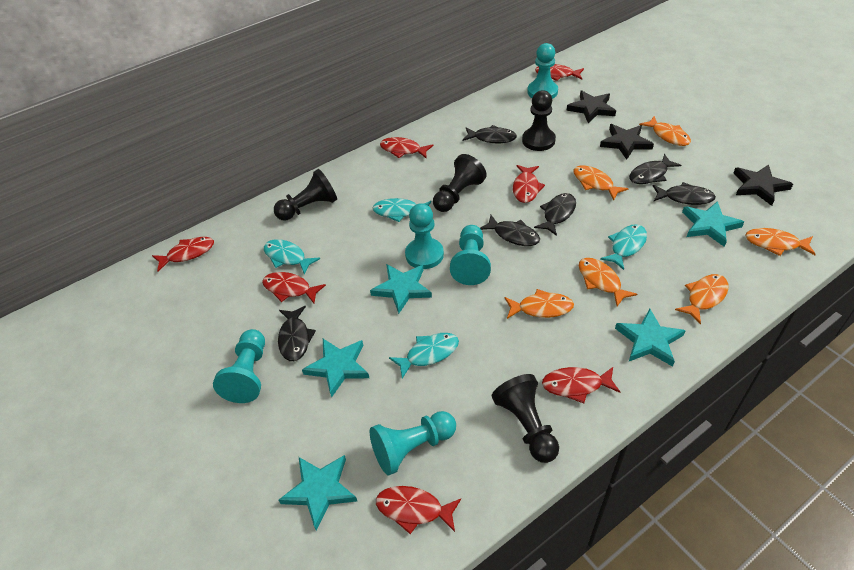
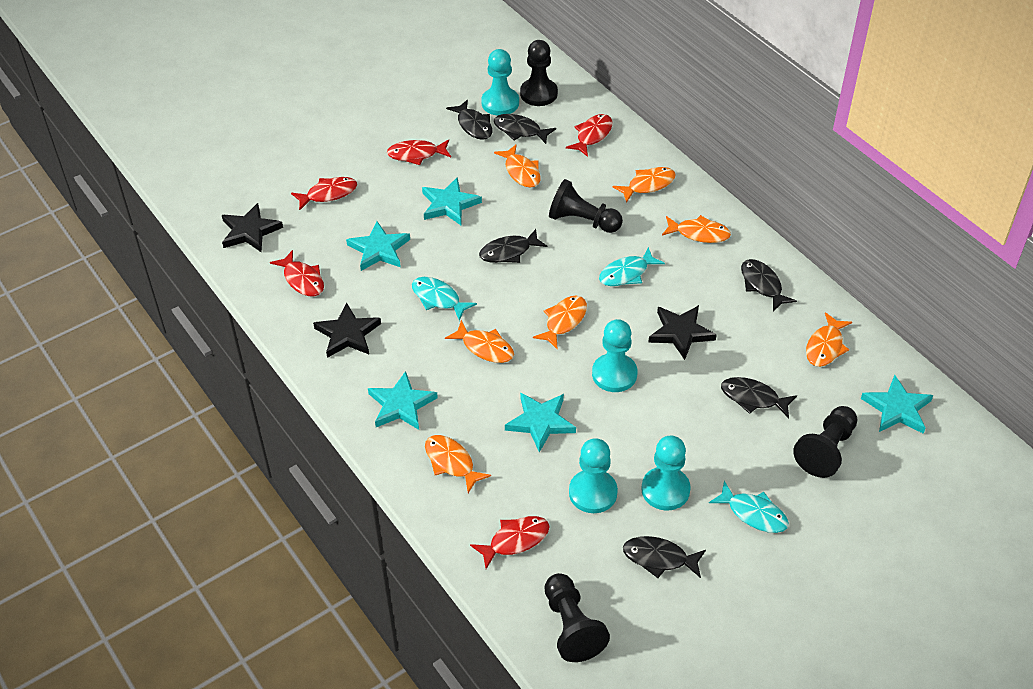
orange fish: 6 -> 7
red fish: 7 -> 5
turquoise fish: 4 -> 3
turquoise pawn: 5 -> 4

